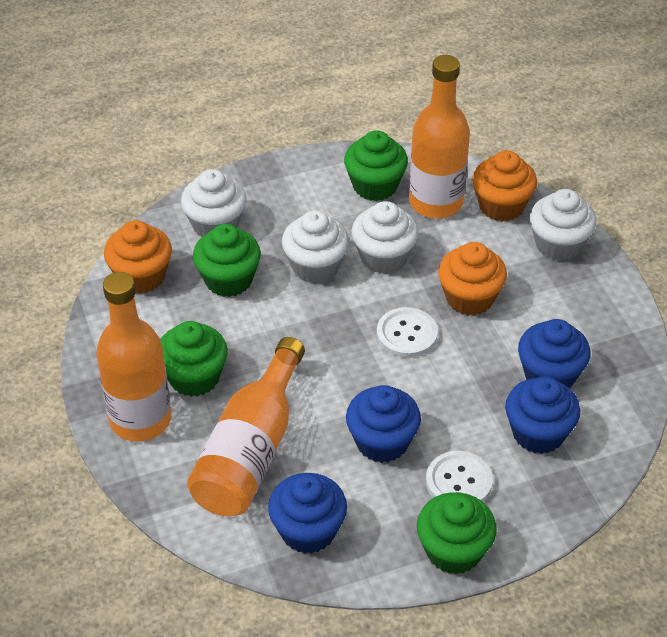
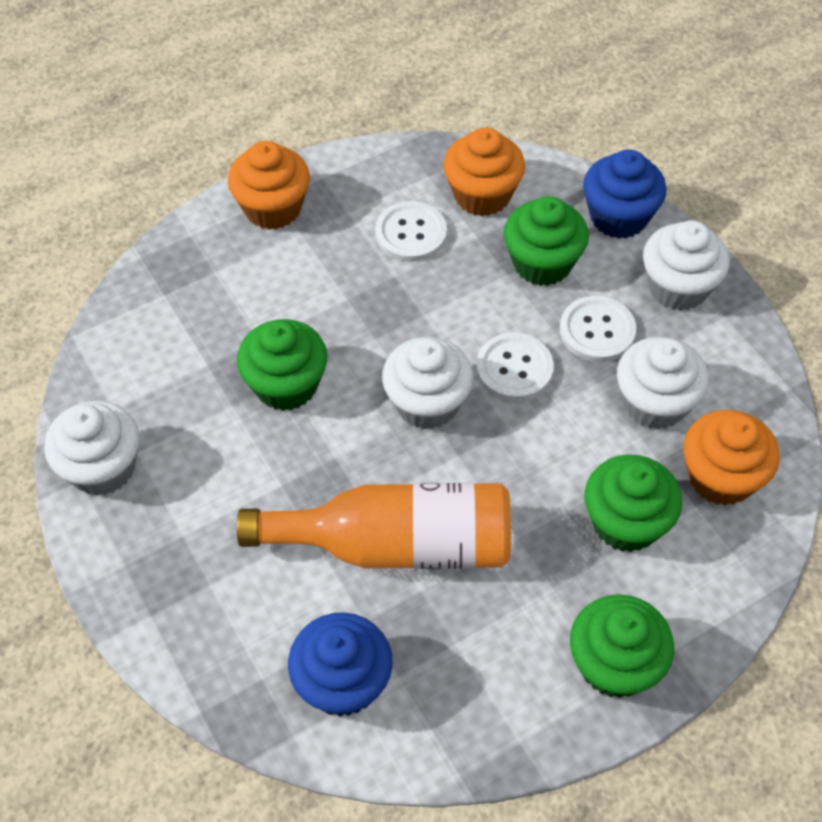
blue cupcake: 4 -> 2
orange bottle: 3 -> 1
white button: 2 -> 3

